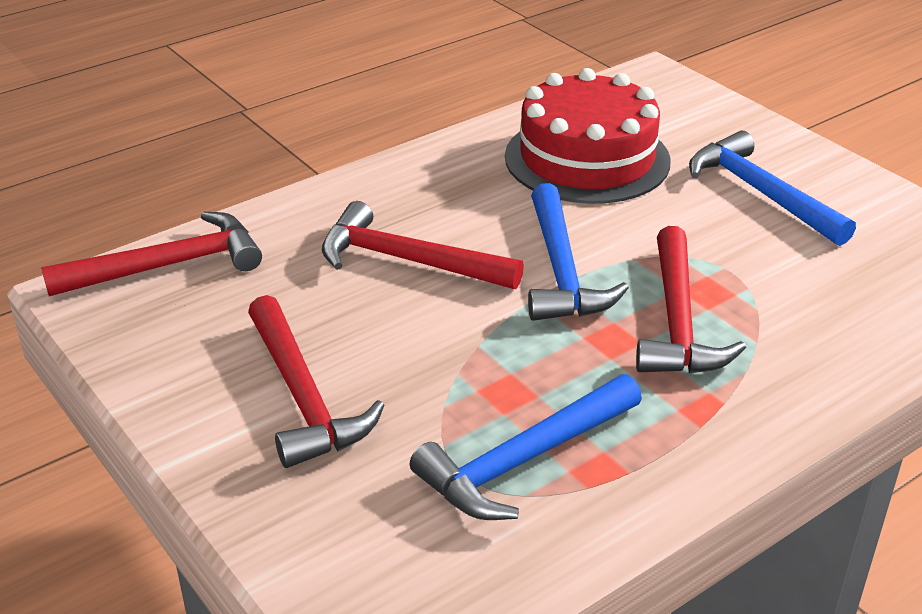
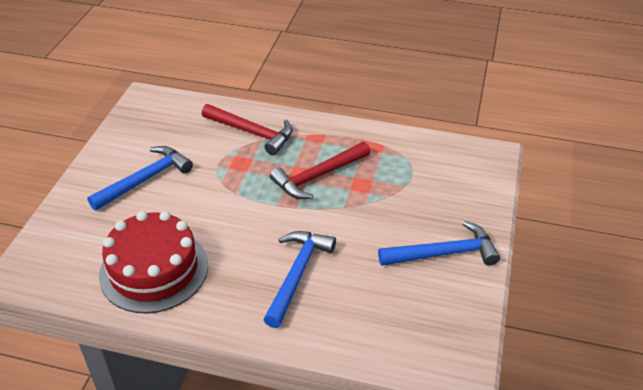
red hammer: 4 -> 2

